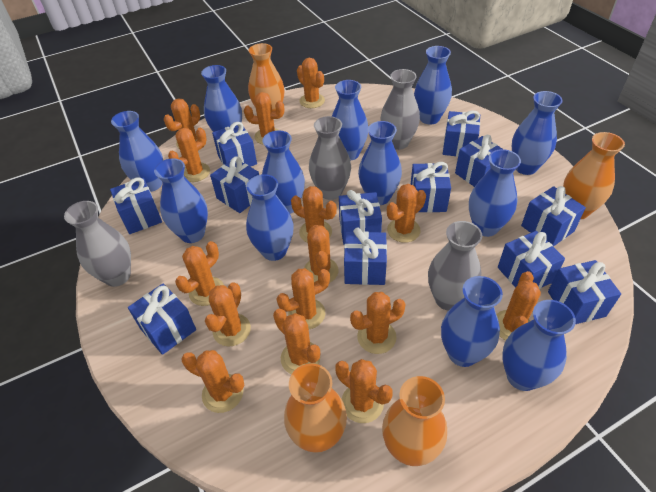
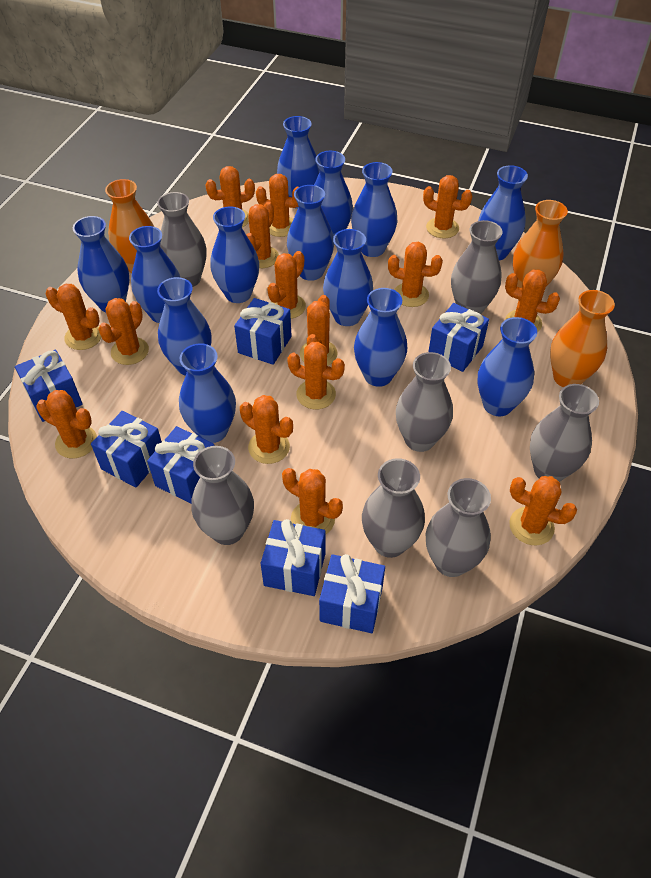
blue gift: 12 -> 7
blue vase: 12 -> 13
grey vase: 4 -> 7
orange vase: 4 -> 3

